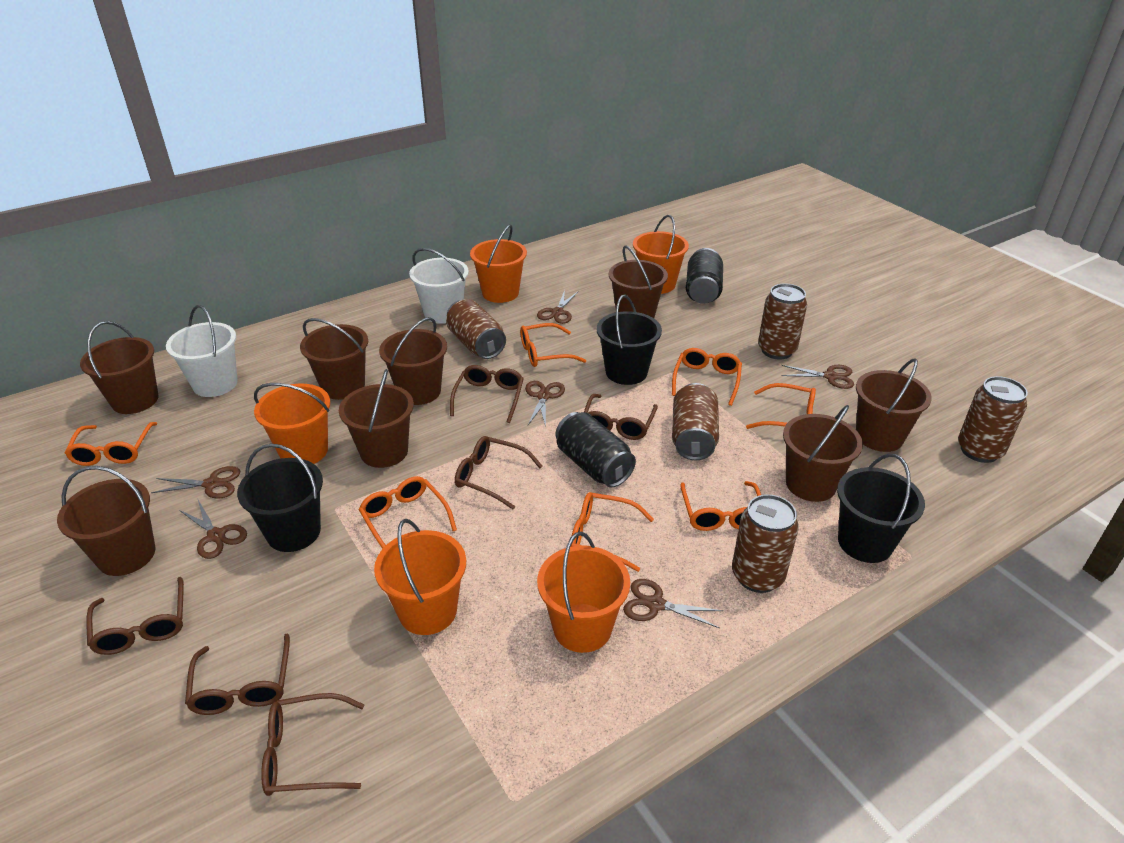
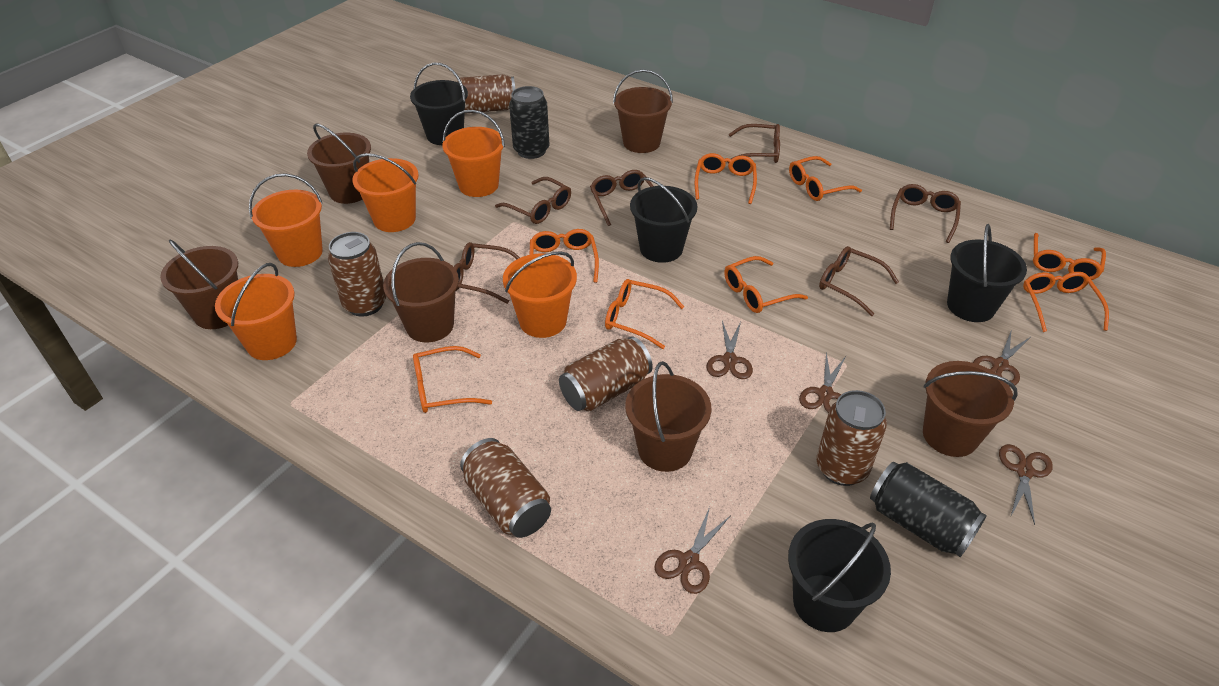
black bucket: 3 -> 4
brown bucket: 8 -> 6
brown scissors: 6 -> 5
orange glasses: 7 -> 8
white bucket: 2 -> 0

